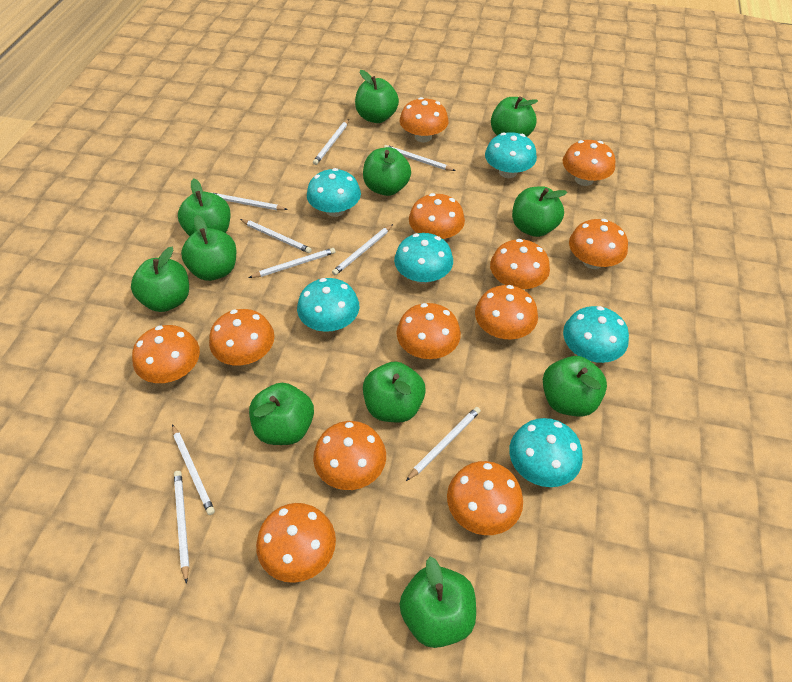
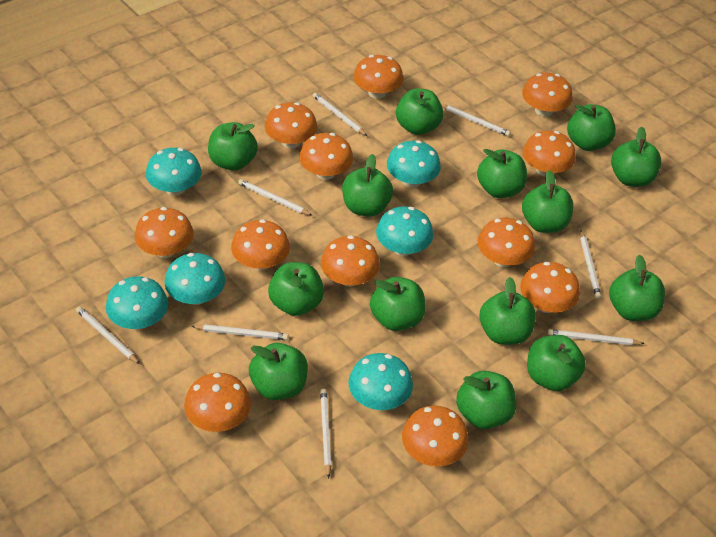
green apple: 11 -> 14
white pencil: 9 -> 8

